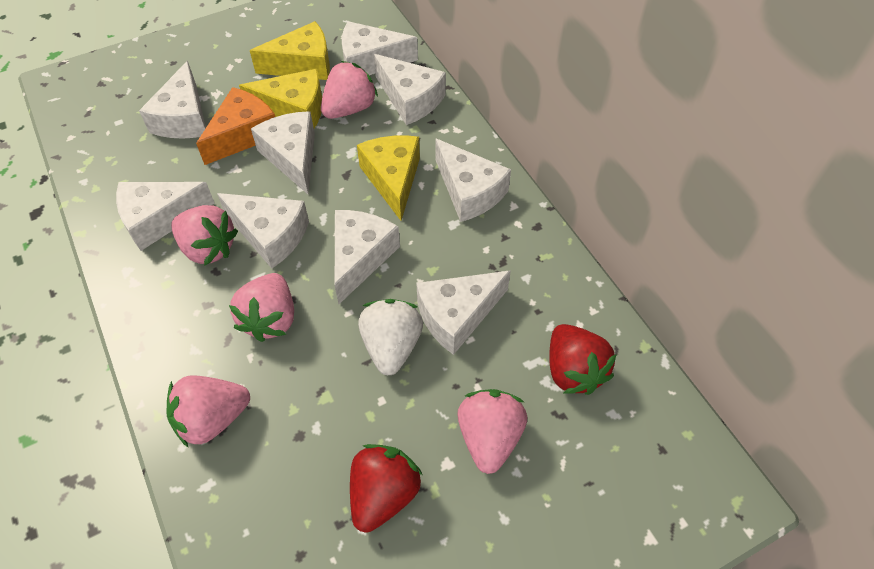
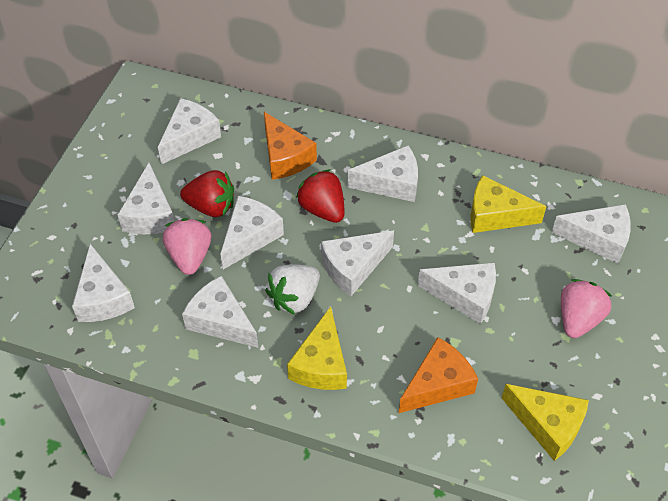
orange cheese: 1 -> 2
pink strawberry: 5 -> 2

